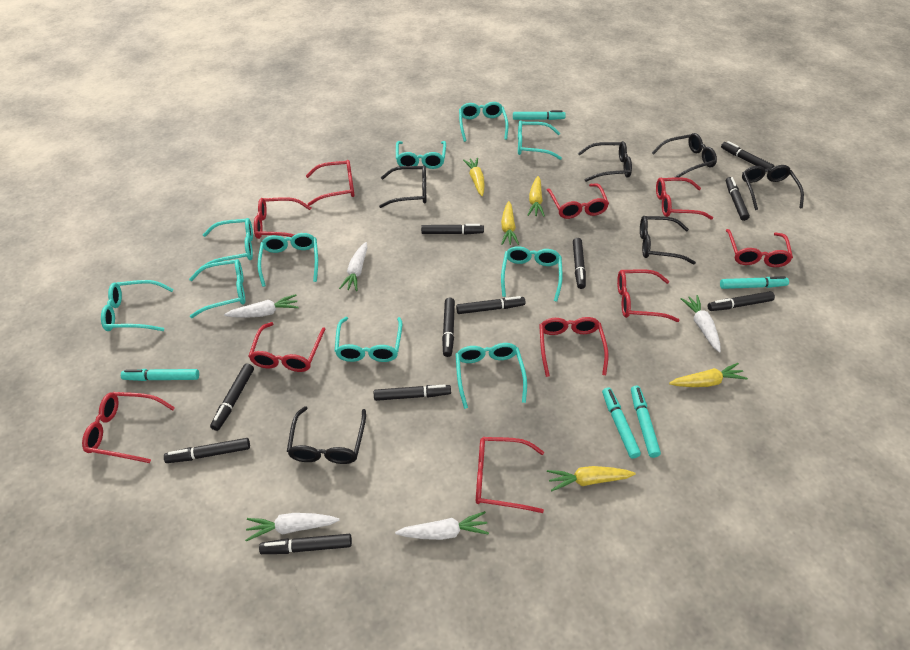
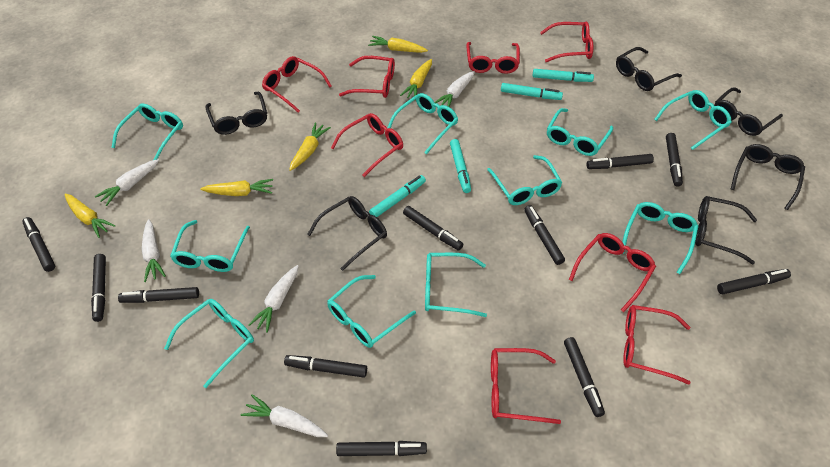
red glasses: 10 -> 8
turquoise marker: 5 -> 4

